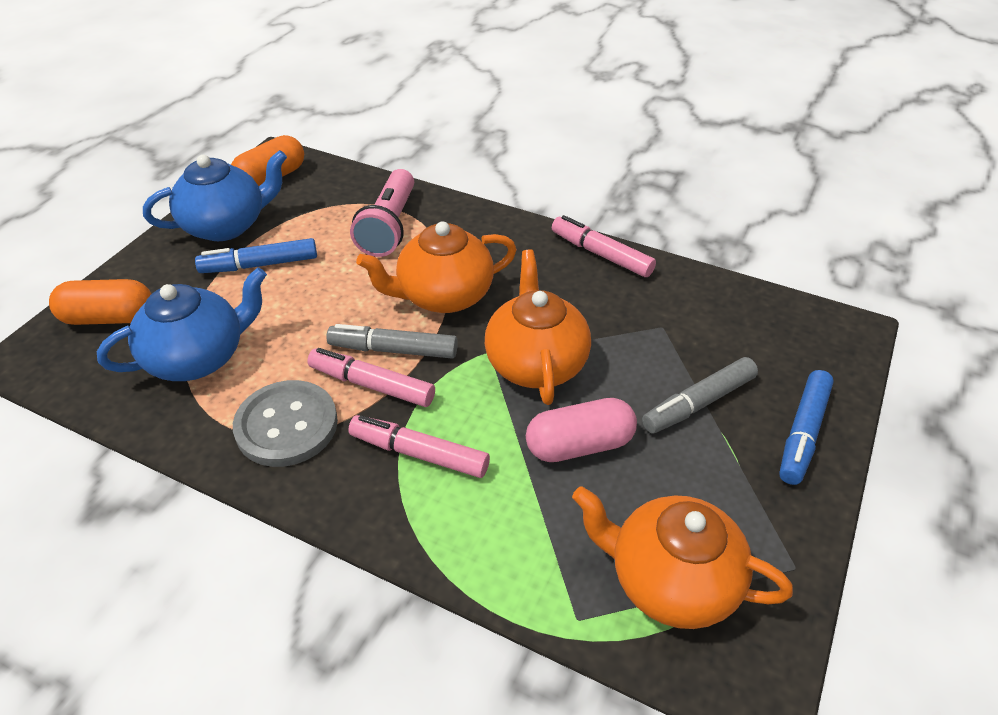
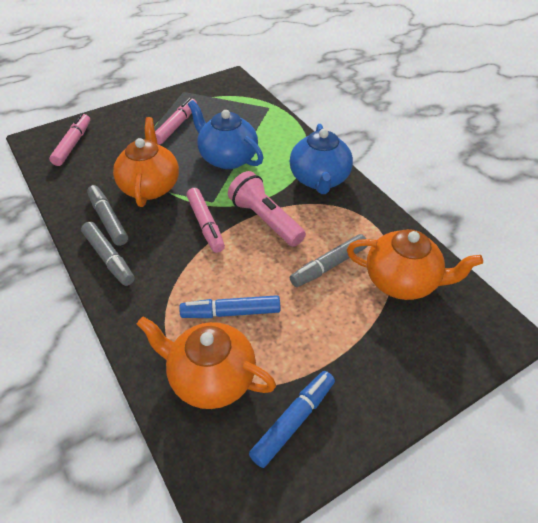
grey button: 1 -> 0
grey marker: 2 -> 3
orange capsule: 2 -> 0
pink capsule: 1 -> 0

